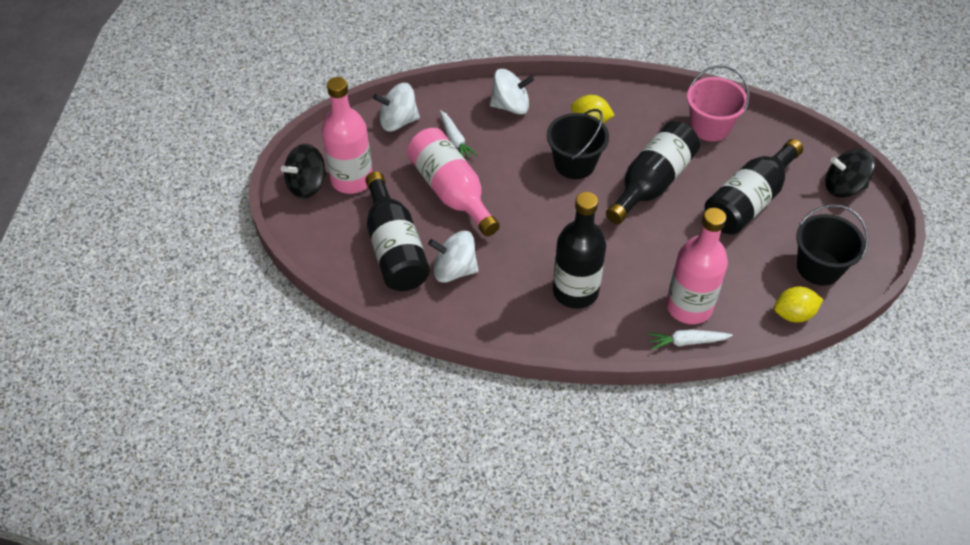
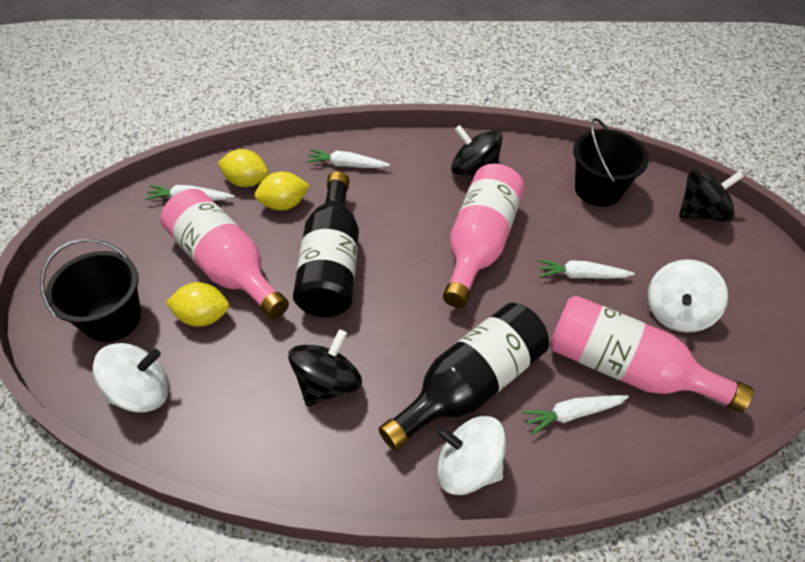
black bottle: 4 -> 2
black spinning top: 2 -> 3
pink bucket: 1 -> 0
white carrot: 2 -> 4
yellow lemon: 2 -> 3

